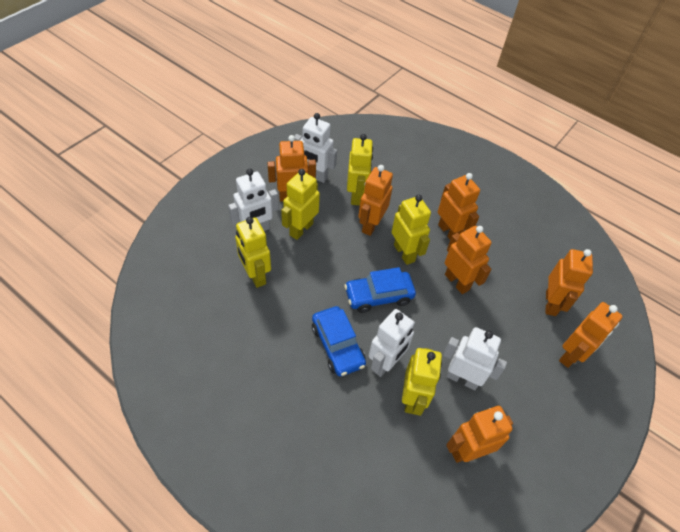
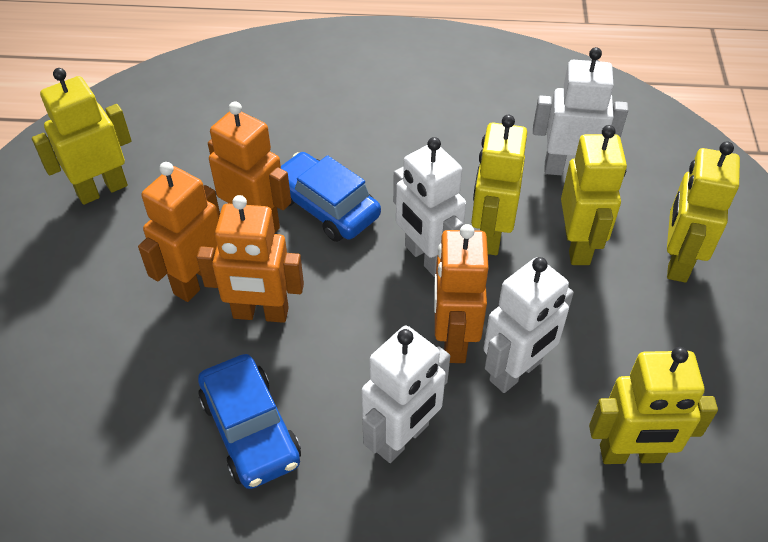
orange robot: 7 -> 4

